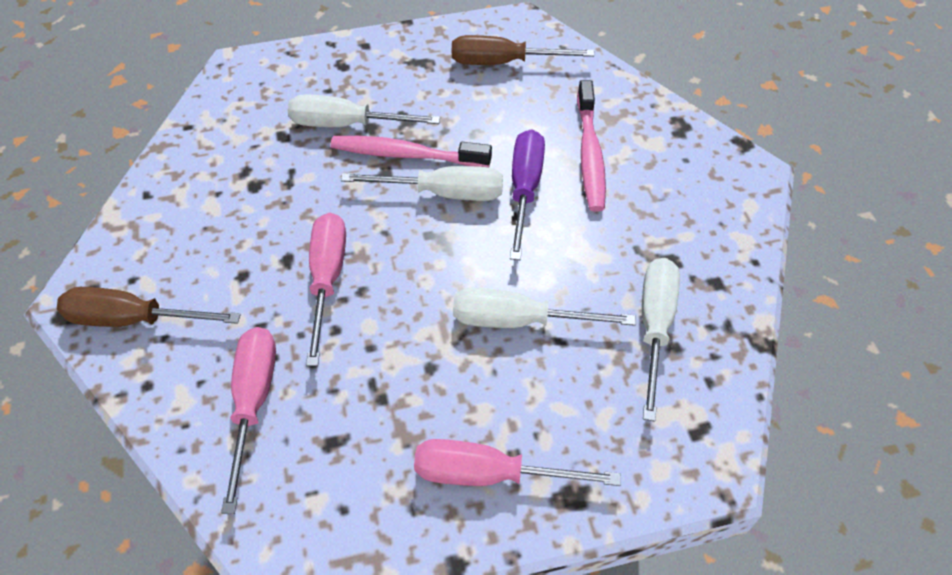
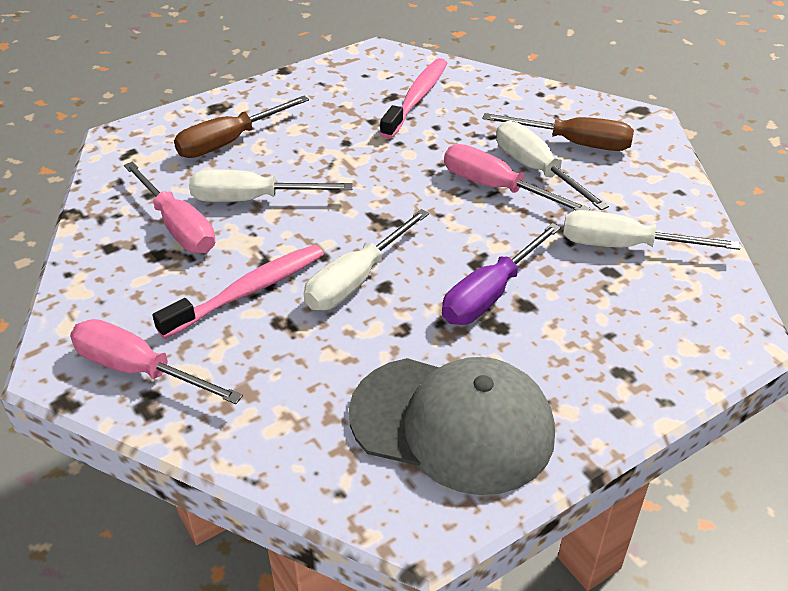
grey cap: 0 -> 1

